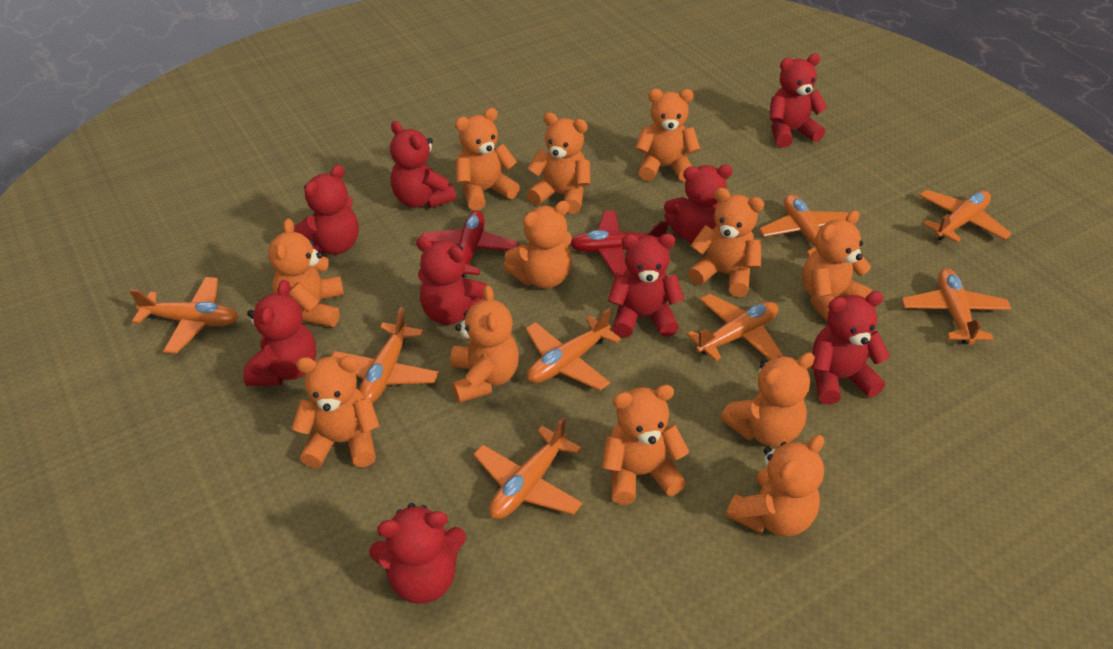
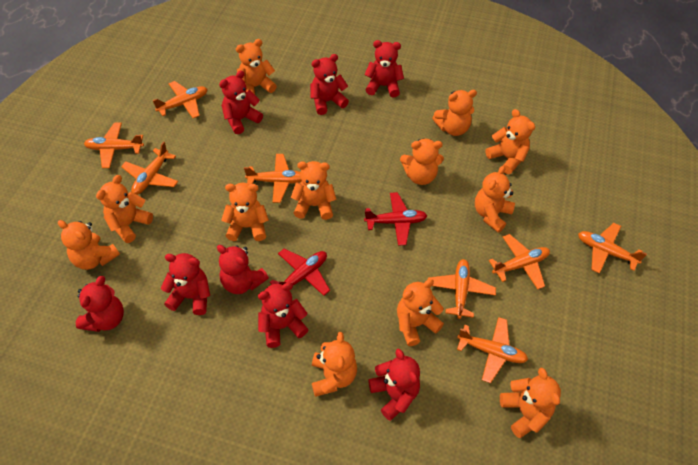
red teddy bear: 9 -> 8

